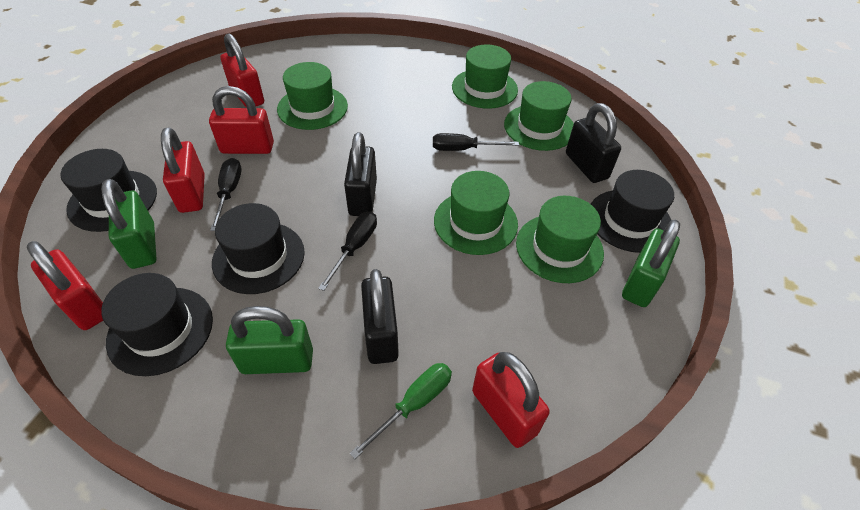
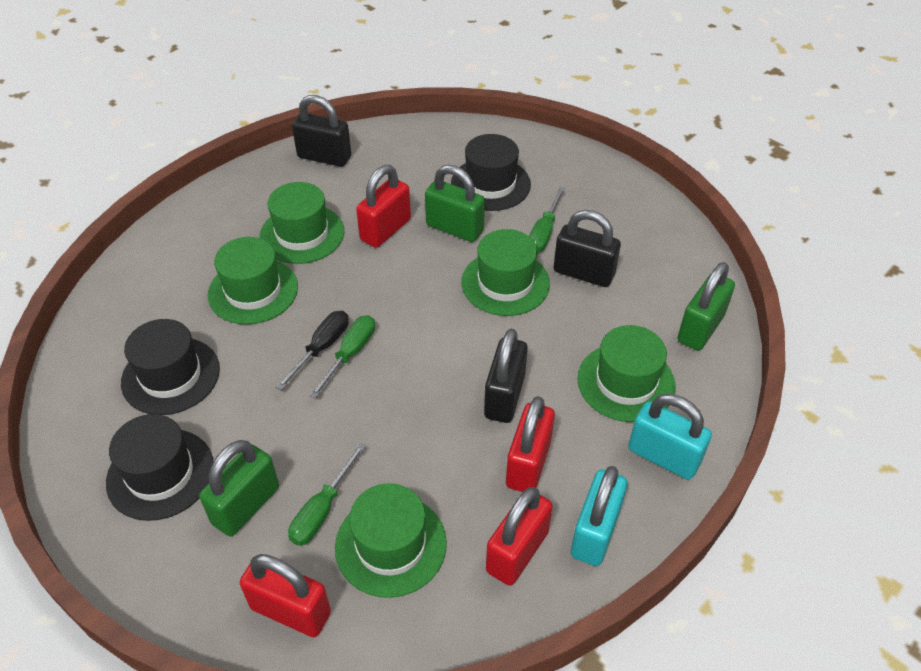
black hat: 4 -> 3
black screwdriver: 3 -> 1
green screwdriver: 1 -> 3
red padlock: 5 -> 4
turquoise padlock: 0 -> 2

